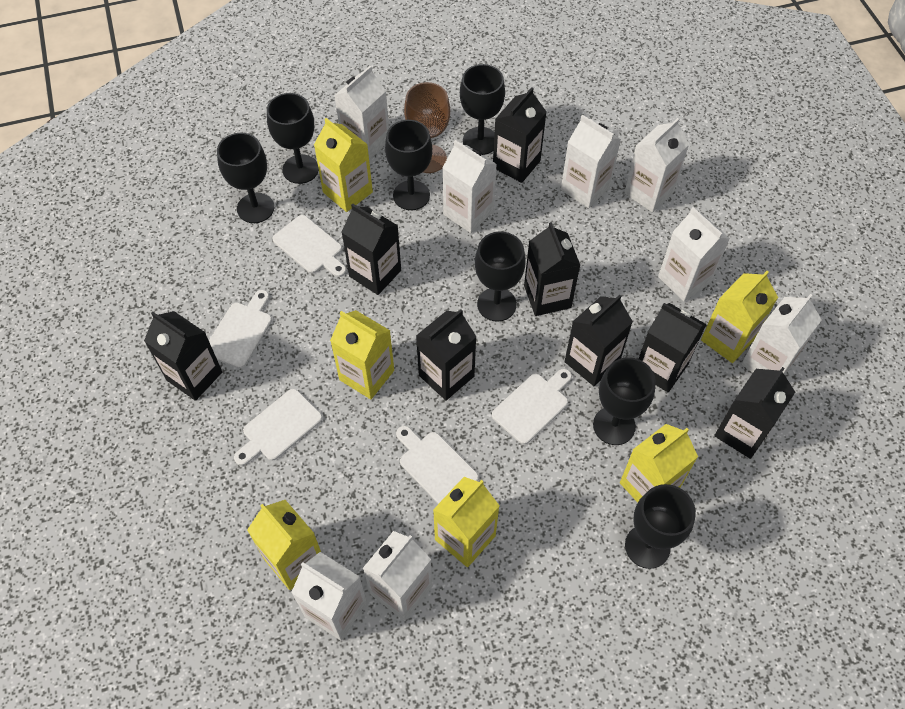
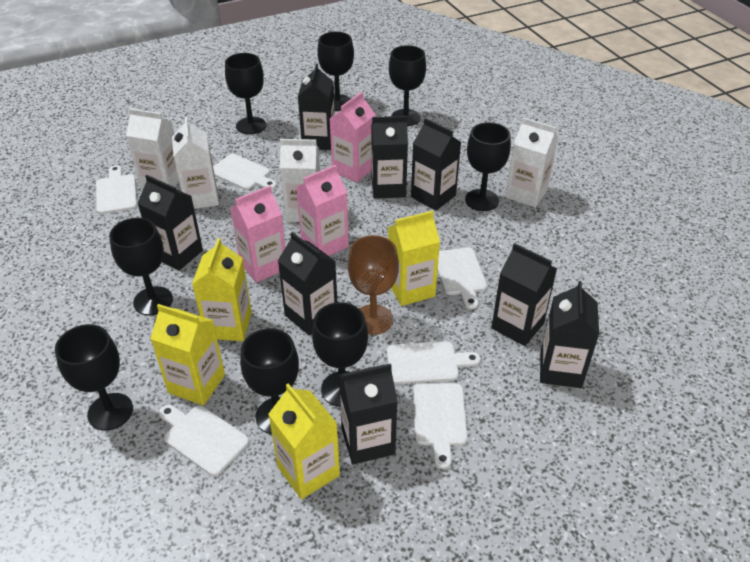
black goblet: 7 -> 8
pink carton: 0 -> 3
white carton: 8 -> 4
white cutting board: 5 -> 6
yellow carton: 6 -> 4

